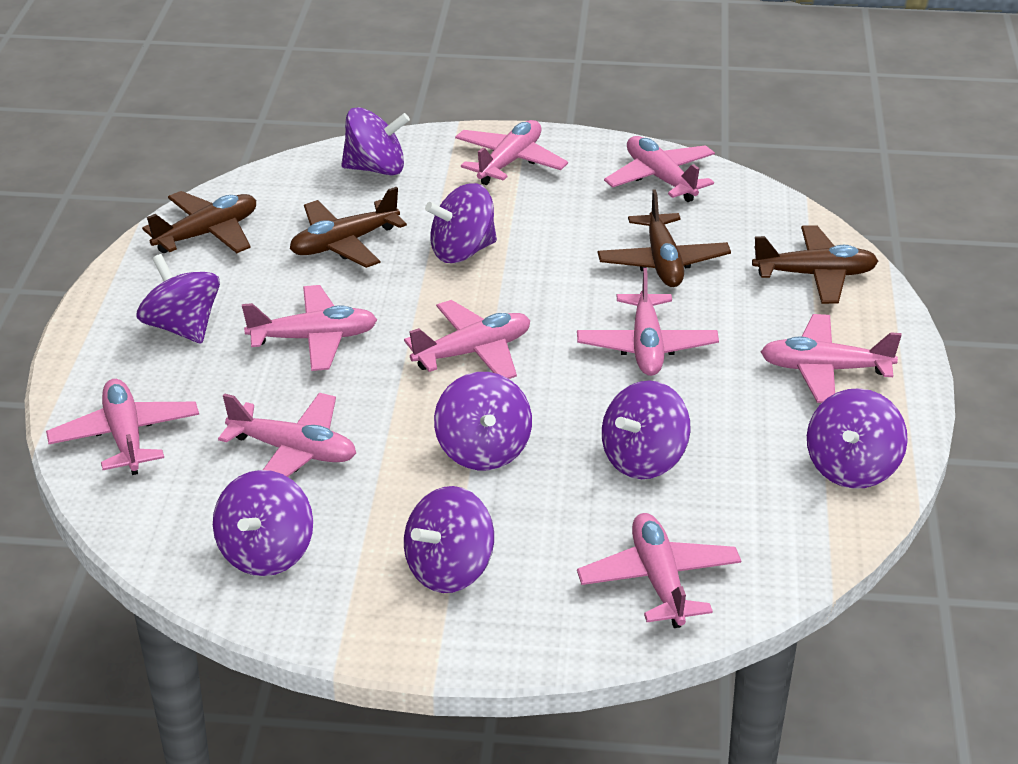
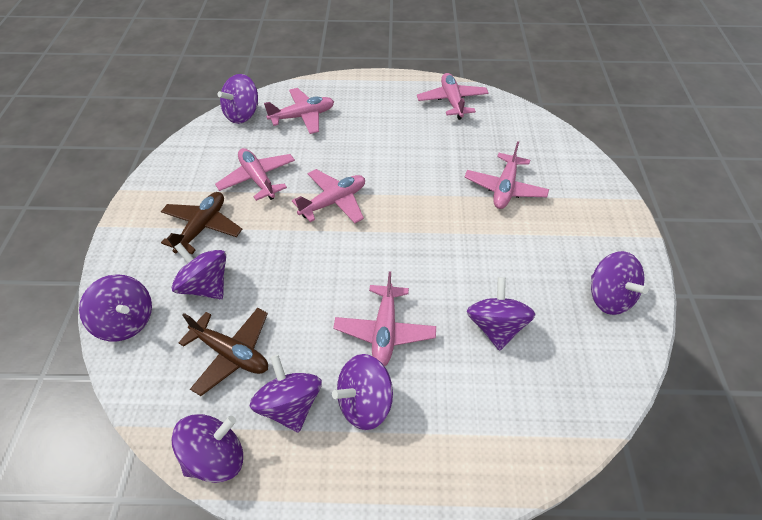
brown plane: 4 -> 2
pink plane: 9 -> 6

